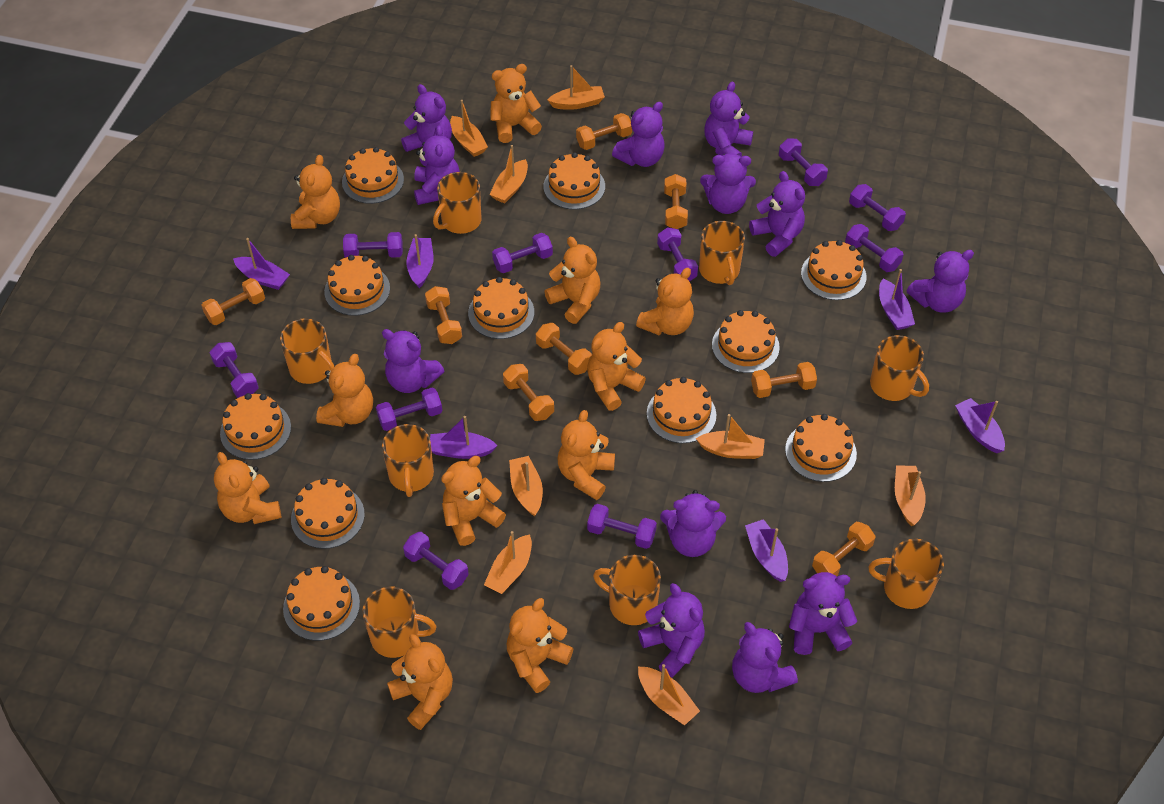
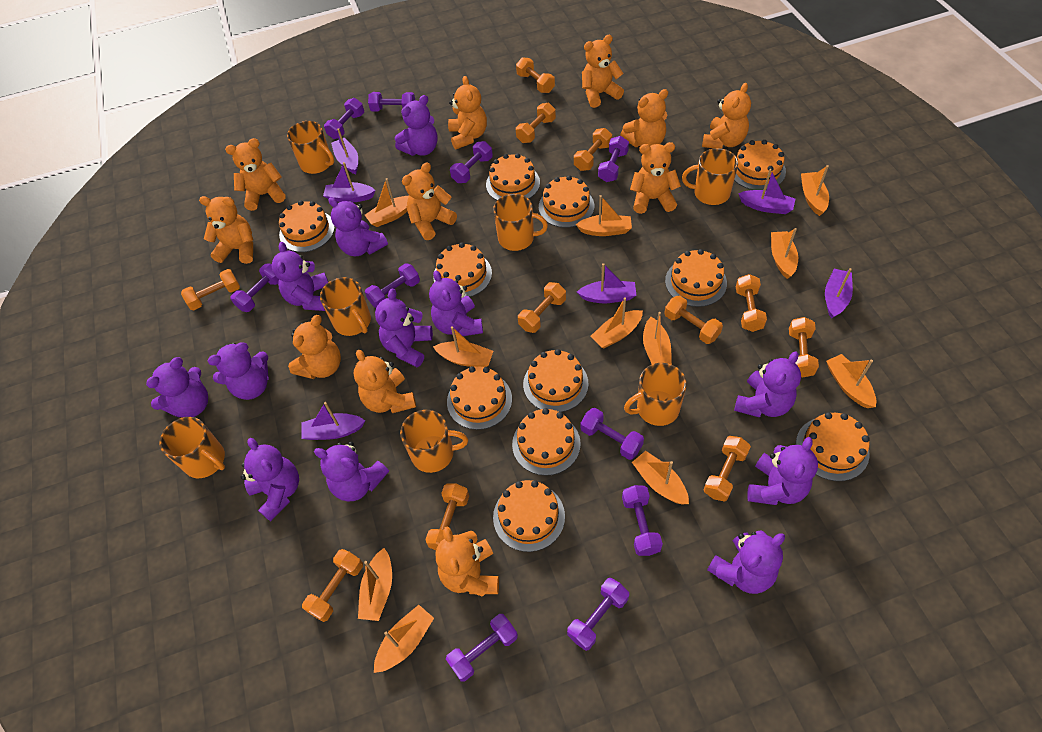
orange boat: 8 -> 11
orange dumbbell: 8 -> 11
orange mug: 8 -> 7

